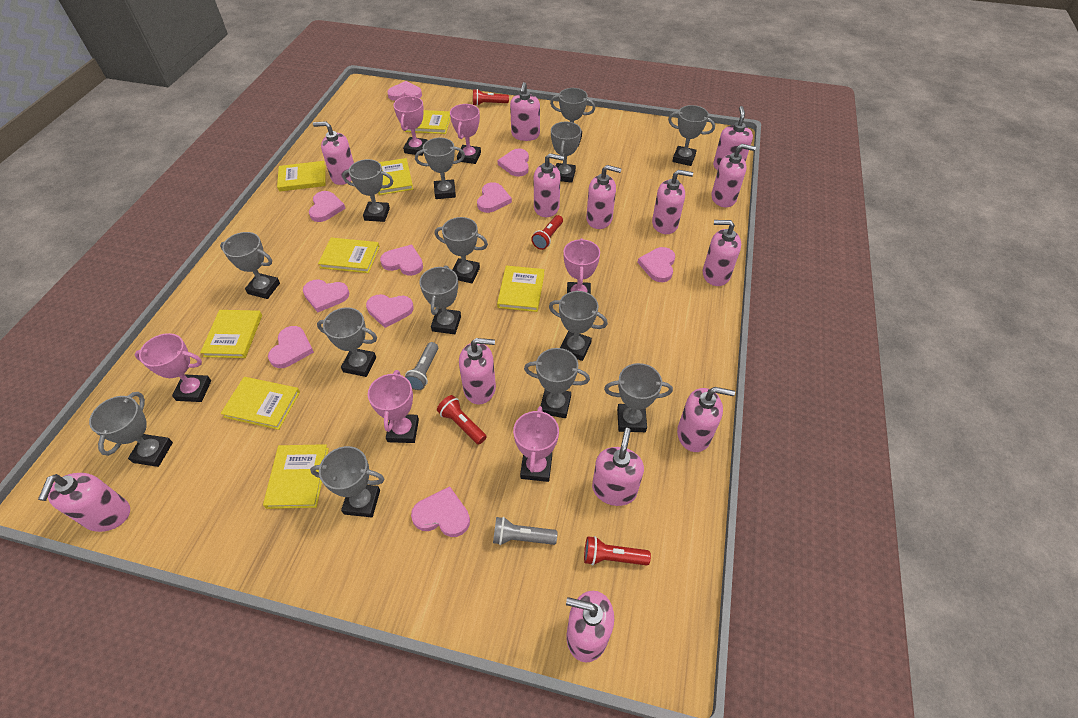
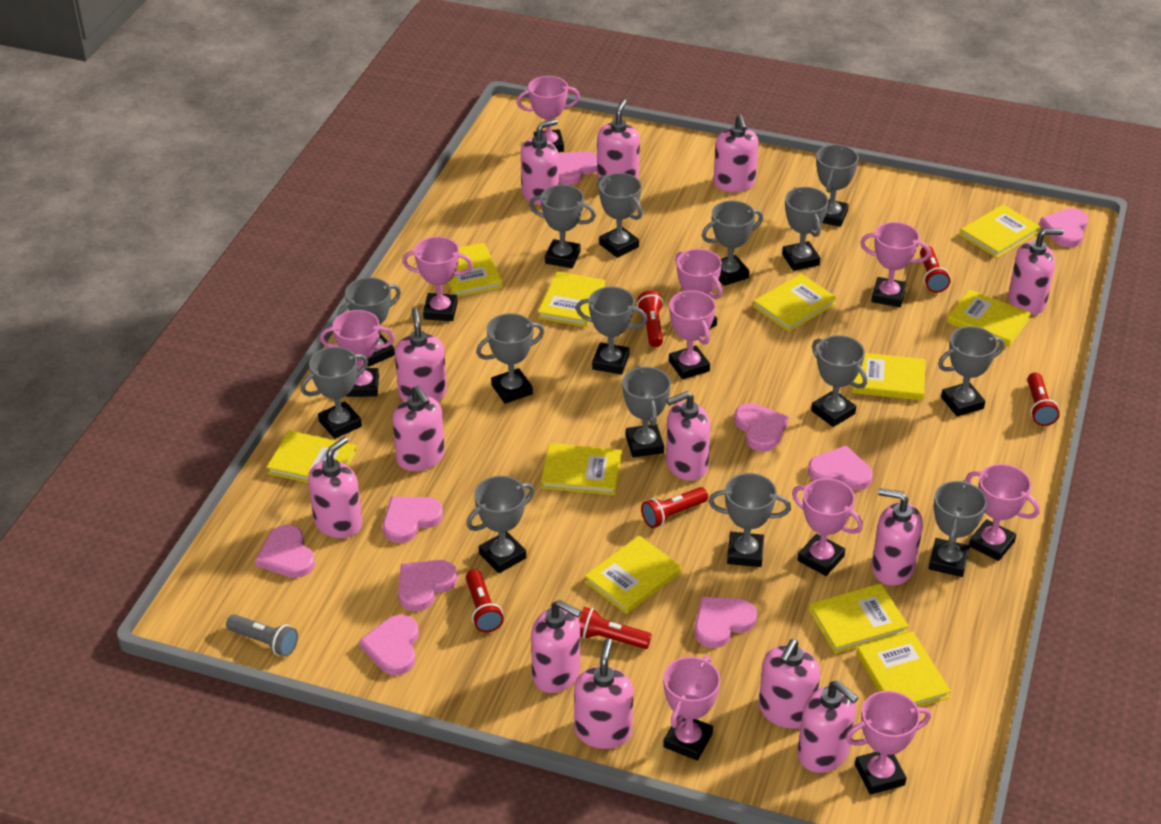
grey flashlight: 2 -> 1
grey trophy: 14 -> 15
pink heart: 10 -> 9
pink trophy: 6 -> 10
red flashlight: 4 -> 6
yellow book: 8 -> 11

